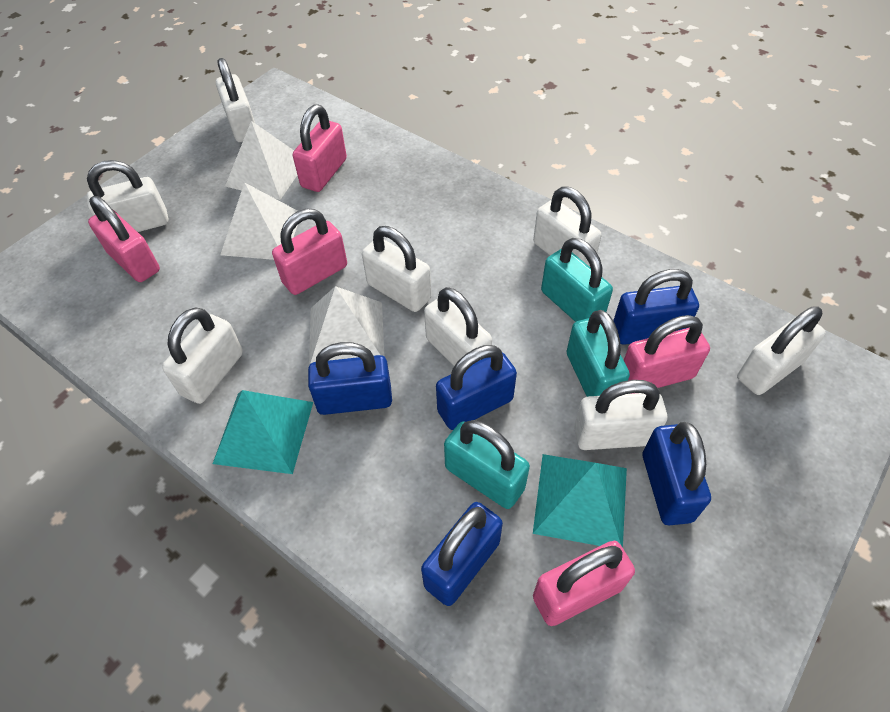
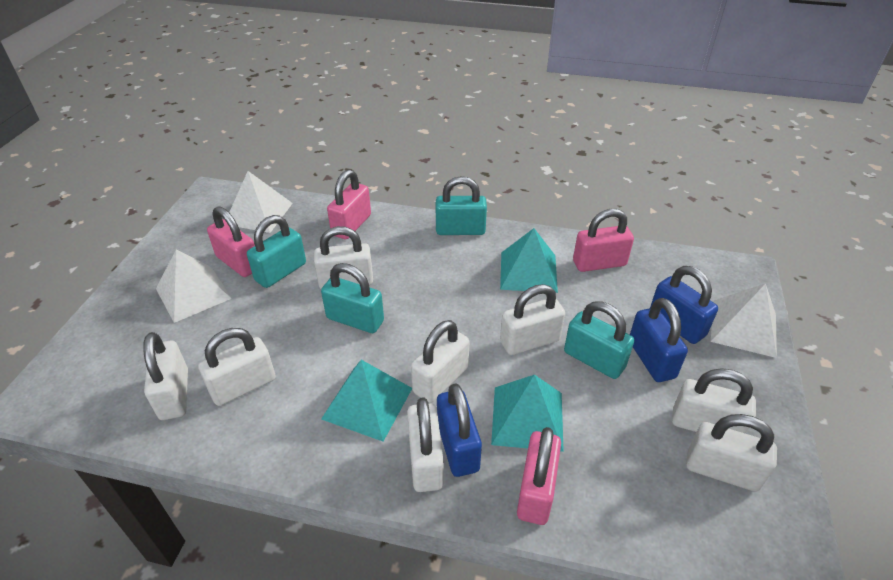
blue padlock: 5 -> 3
pink padlock: 5 -> 4
turquoise padlock: 3 -> 4
turquoise pyramid: 2 -> 3

